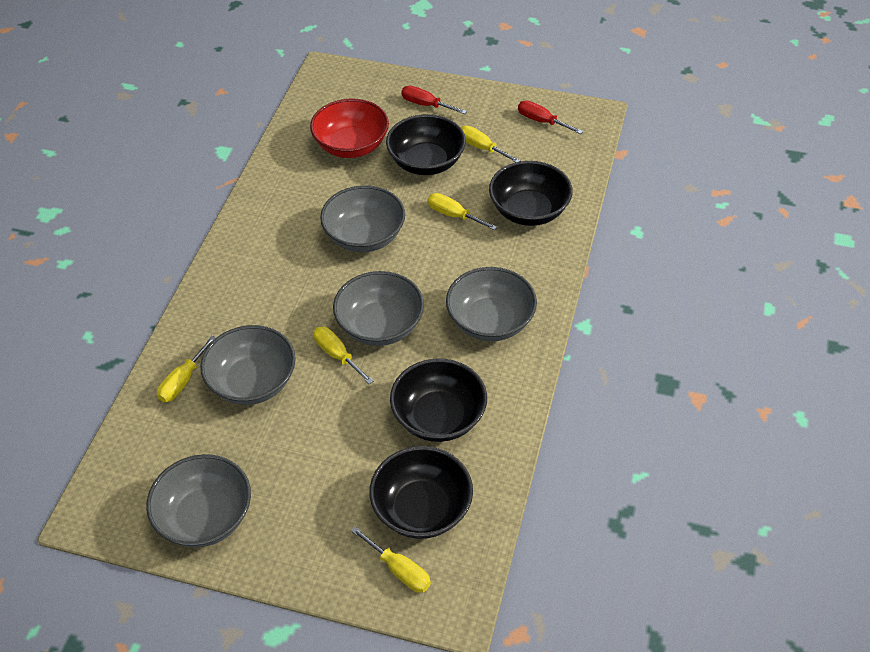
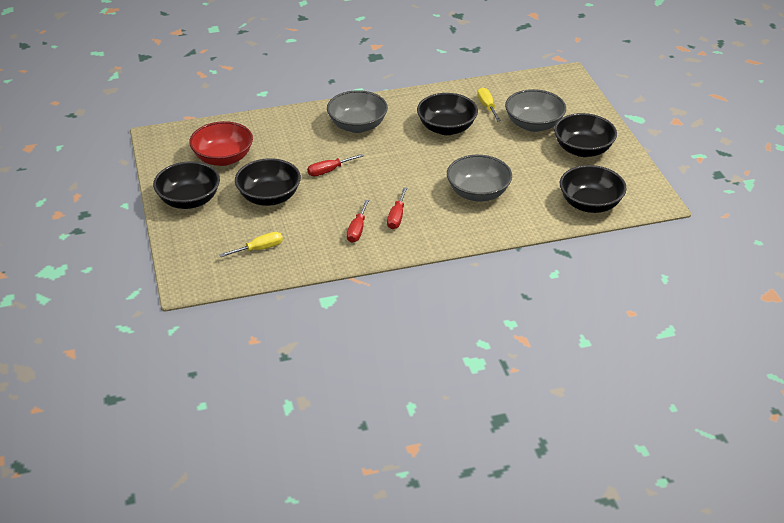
black bowl: 4 -> 5
grey bowl: 5 -> 3
red screwdriver: 2 -> 3
yellow screwdriver: 5 -> 2

